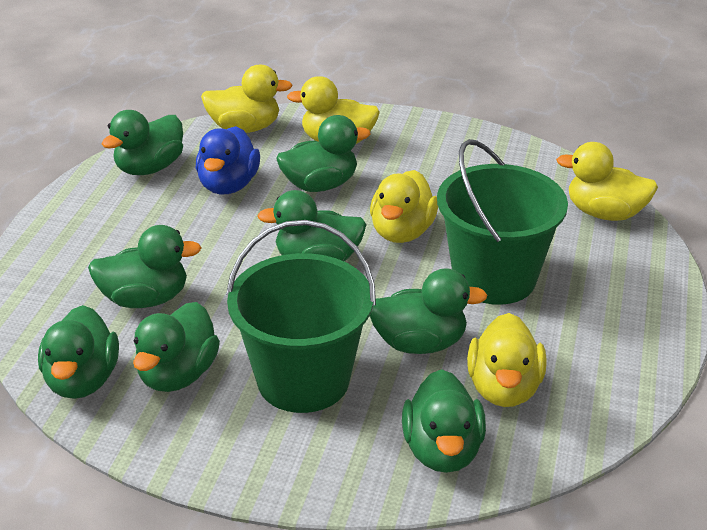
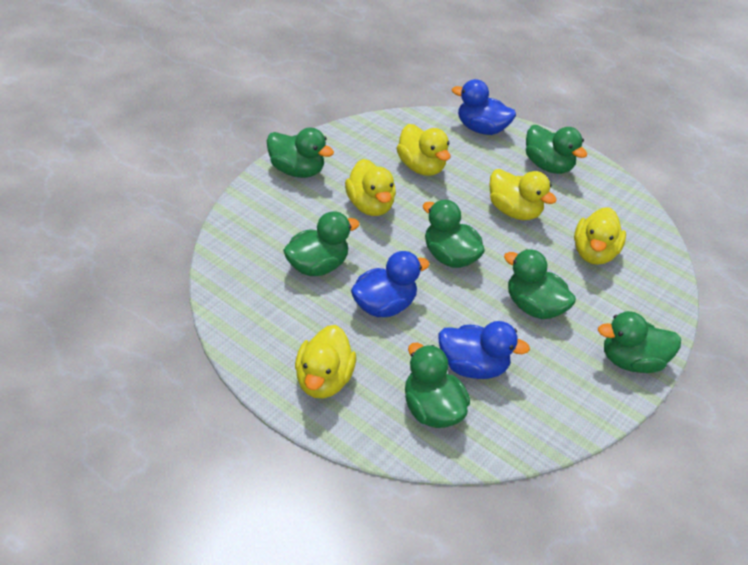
blue duck: 1 -> 3
green bucket: 2 -> 0
green duck: 8 -> 7

